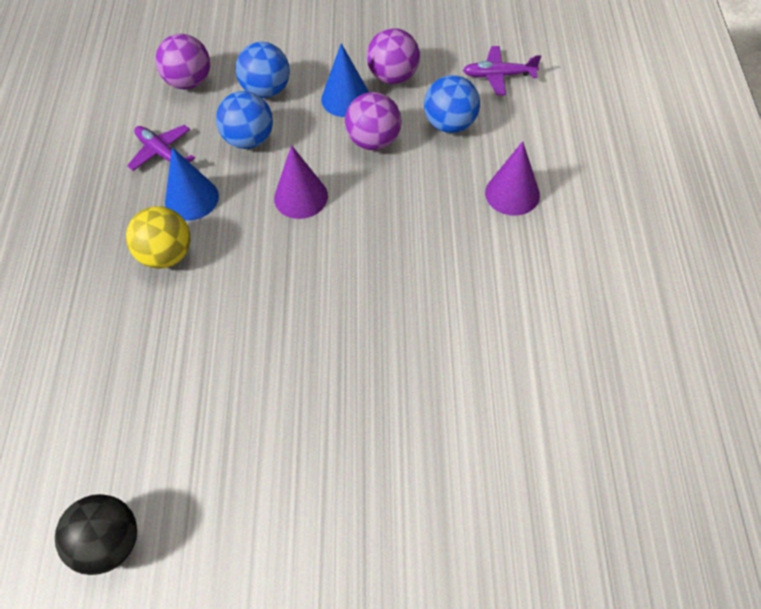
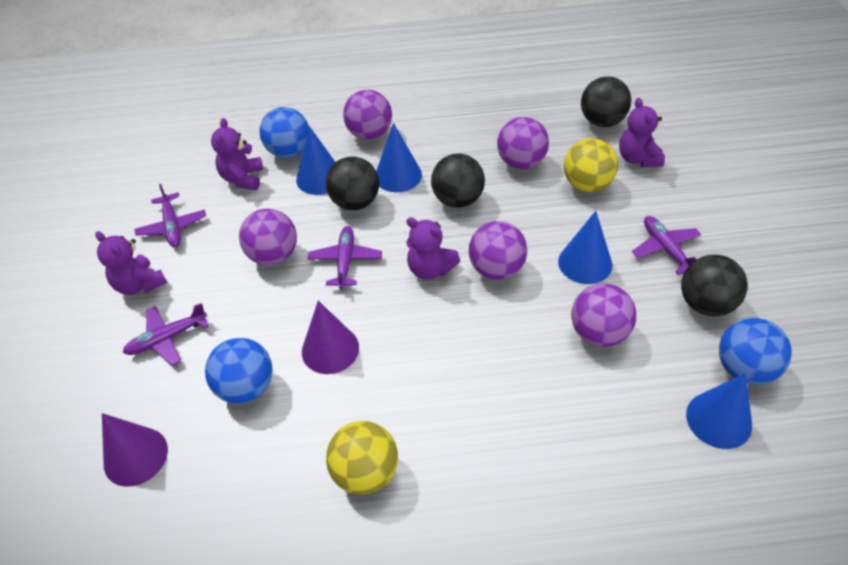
black ball: 1 -> 4
blue cone: 2 -> 4
purple ball: 3 -> 5
purple plane: 2 -> 4
purple teddy bear: 0 -> 4
yellow ball: 1 -> 2

